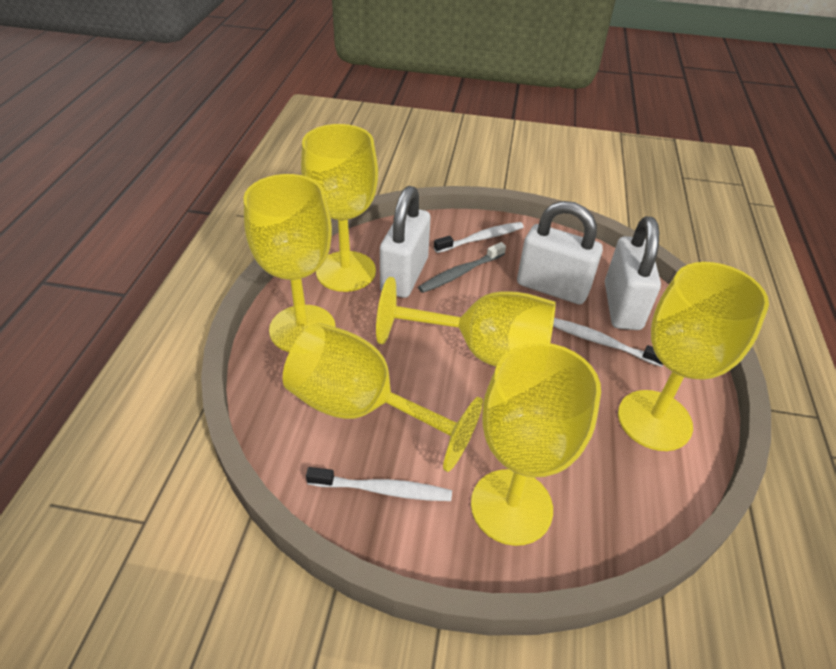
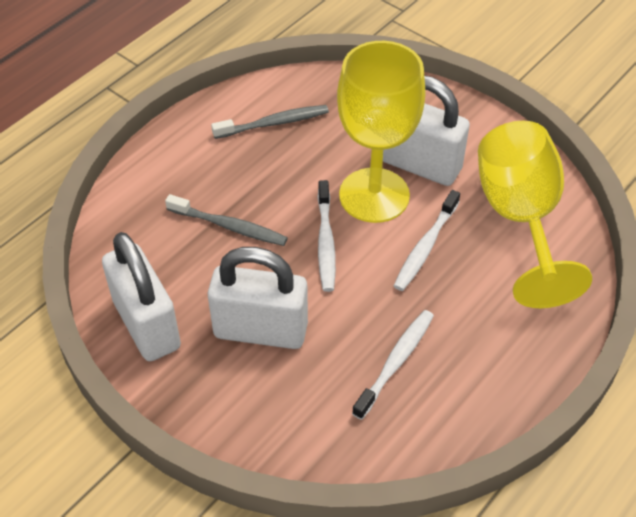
grey toothbrush: 1 -> 2
yellow goblet: 6 -> 2

